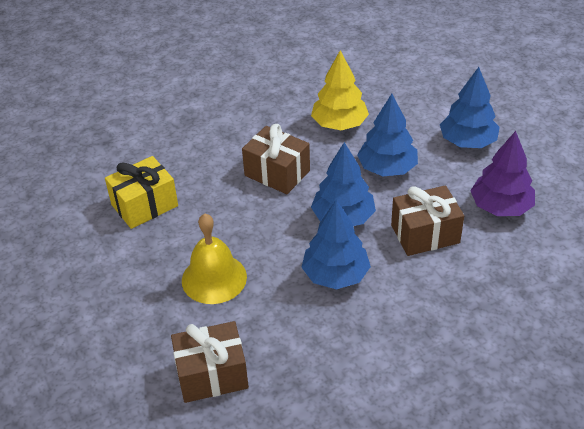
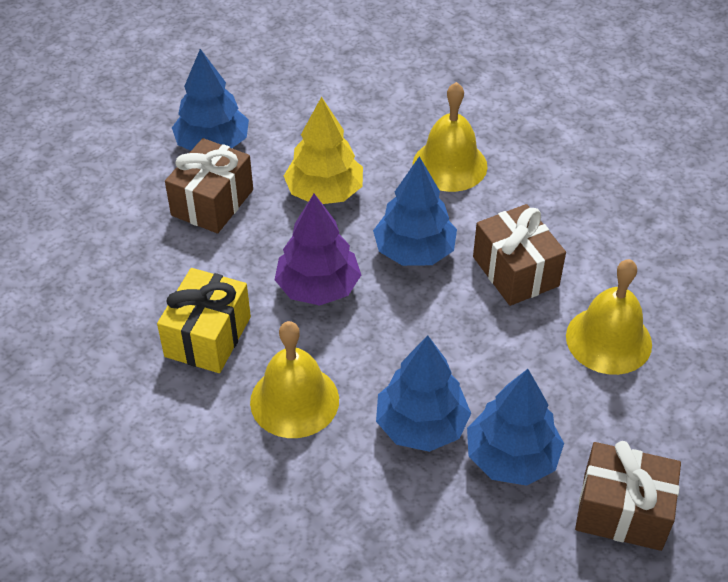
yellow bell: 1 -> 3

